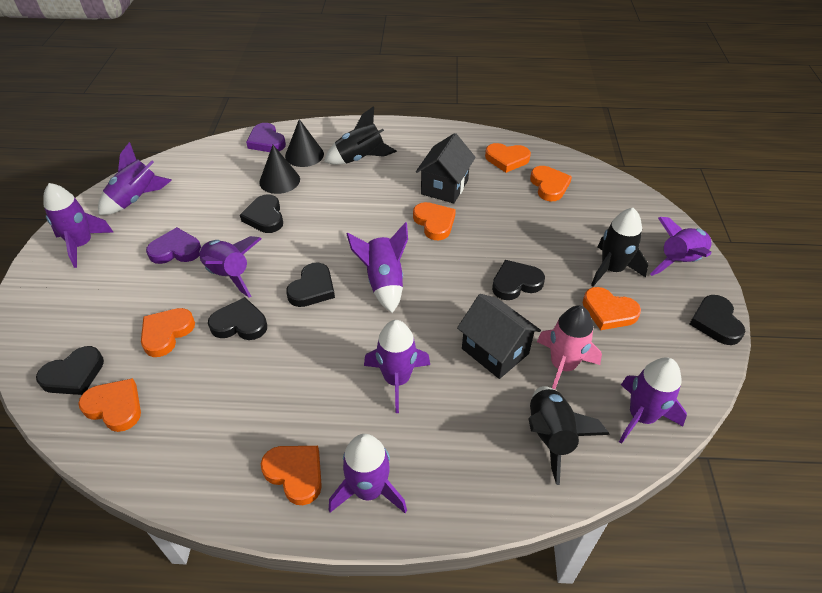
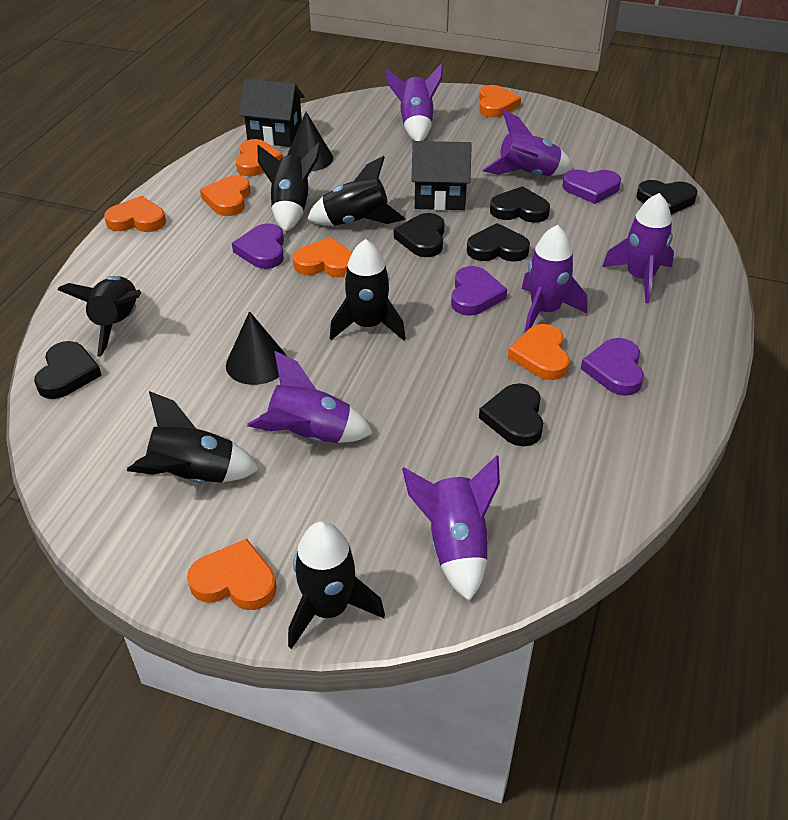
black rocket: 3 -> 6
pink rocket: 1 -> 0
purple heart: 2 -> 4
purple rocket: 8 -> 6

